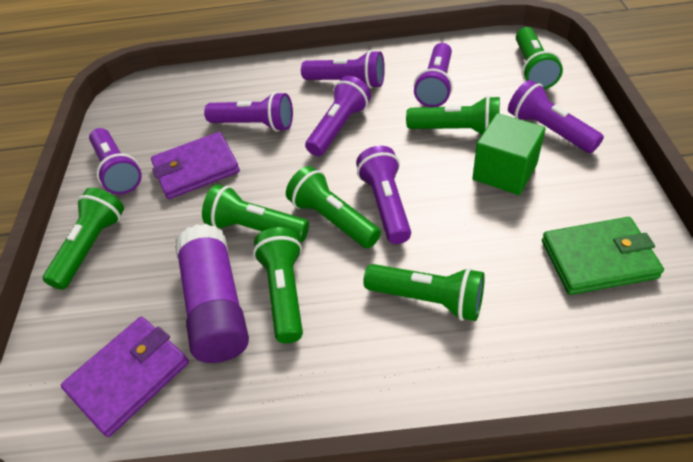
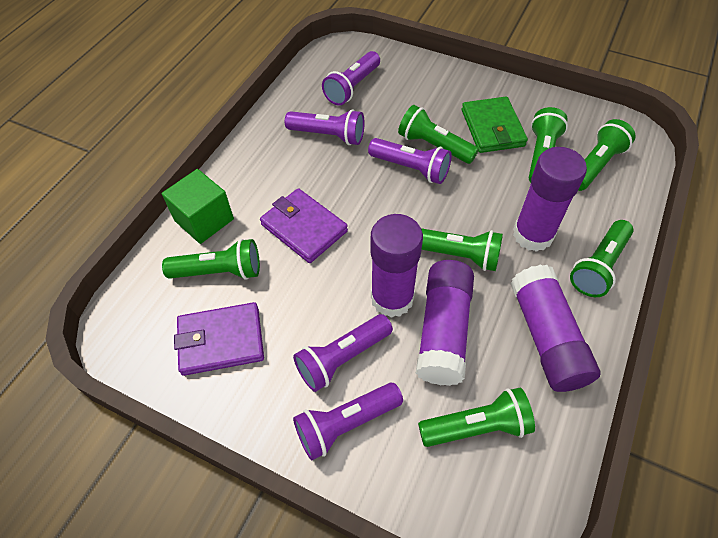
purple flashlight: 7 -> 5
purple glue stick: 1 -> 4

